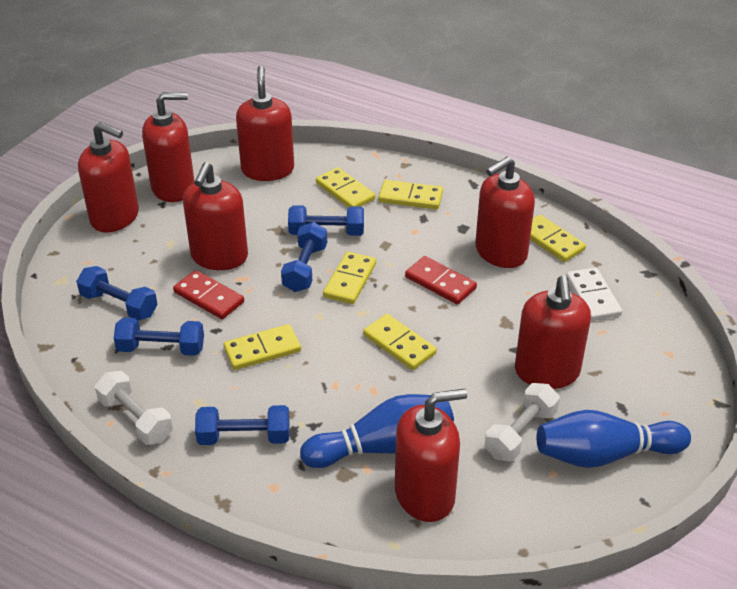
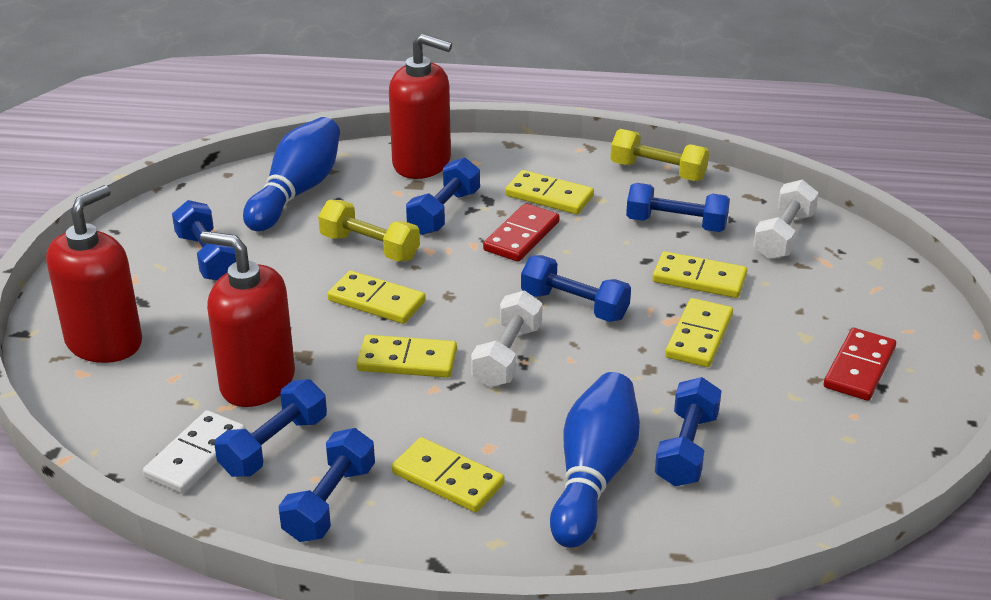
blue dumbbell: 5 -> 7
red soap dispenser: 7 -> 3
yellow dumbbell: 0 -> 2

